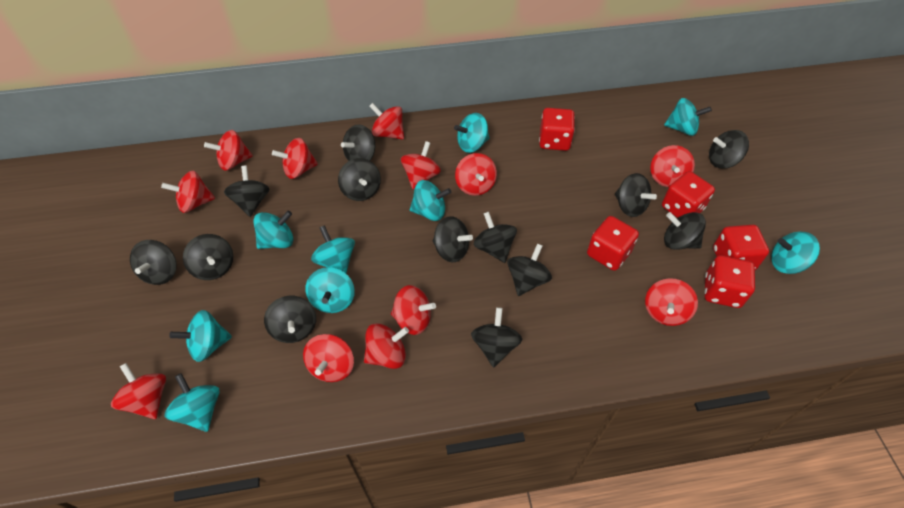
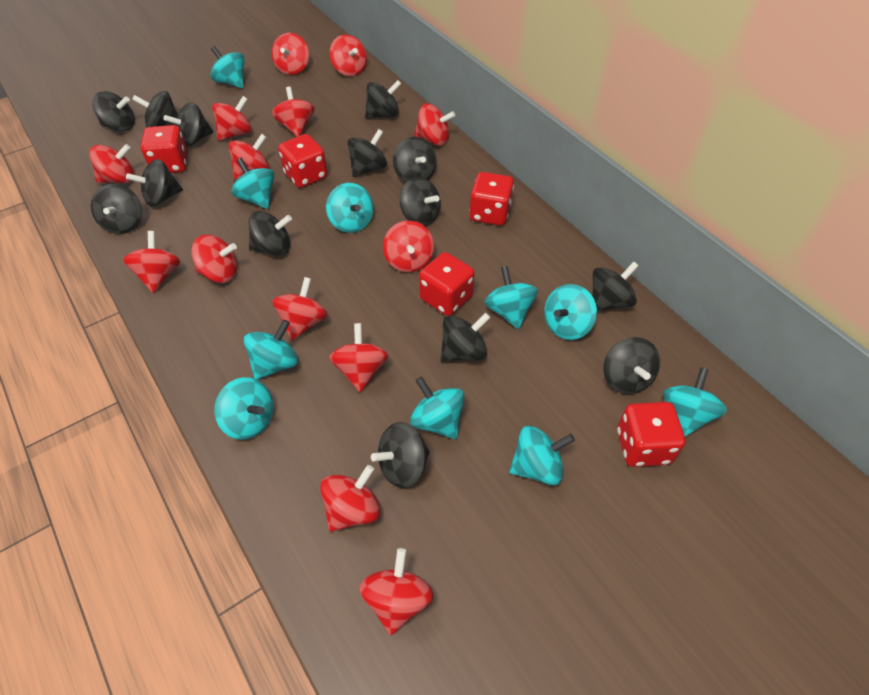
black spinning top: 13 -> 14
red spinning top: 12 -> 14
turquoise spinning top: 9 -> 10

